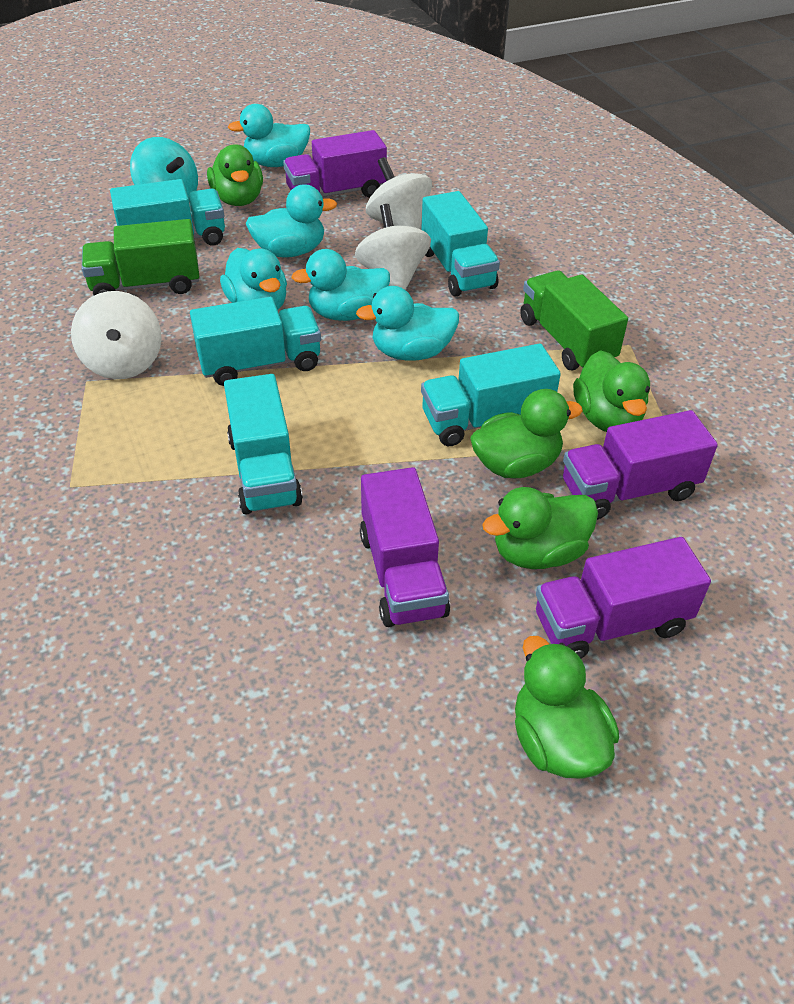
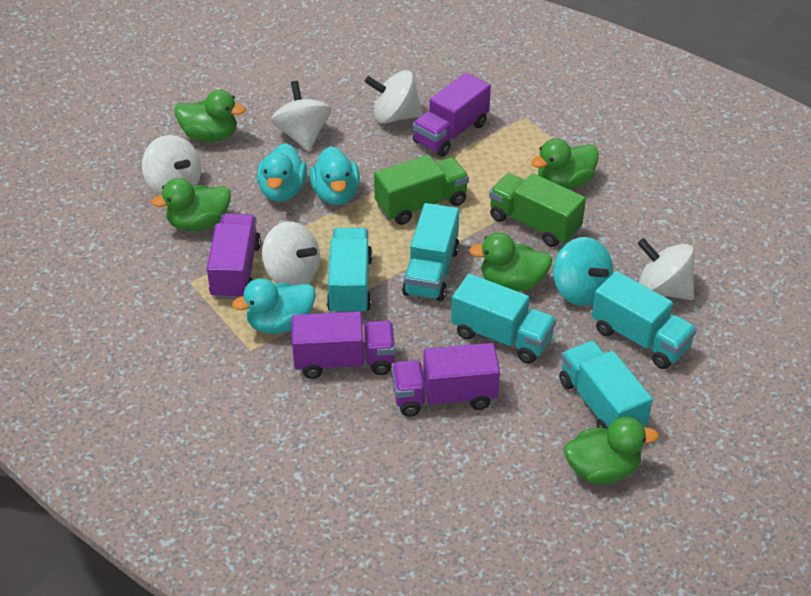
turquoise duck: 5 -> 3
white spinning top: 3 -> 5

